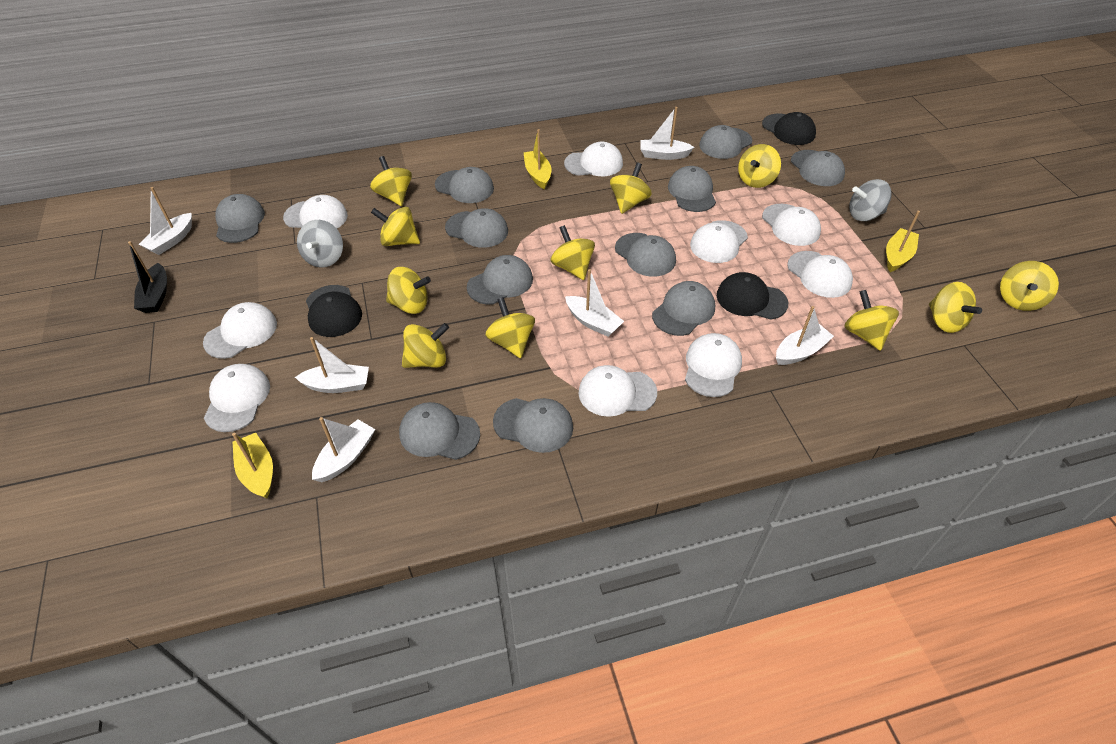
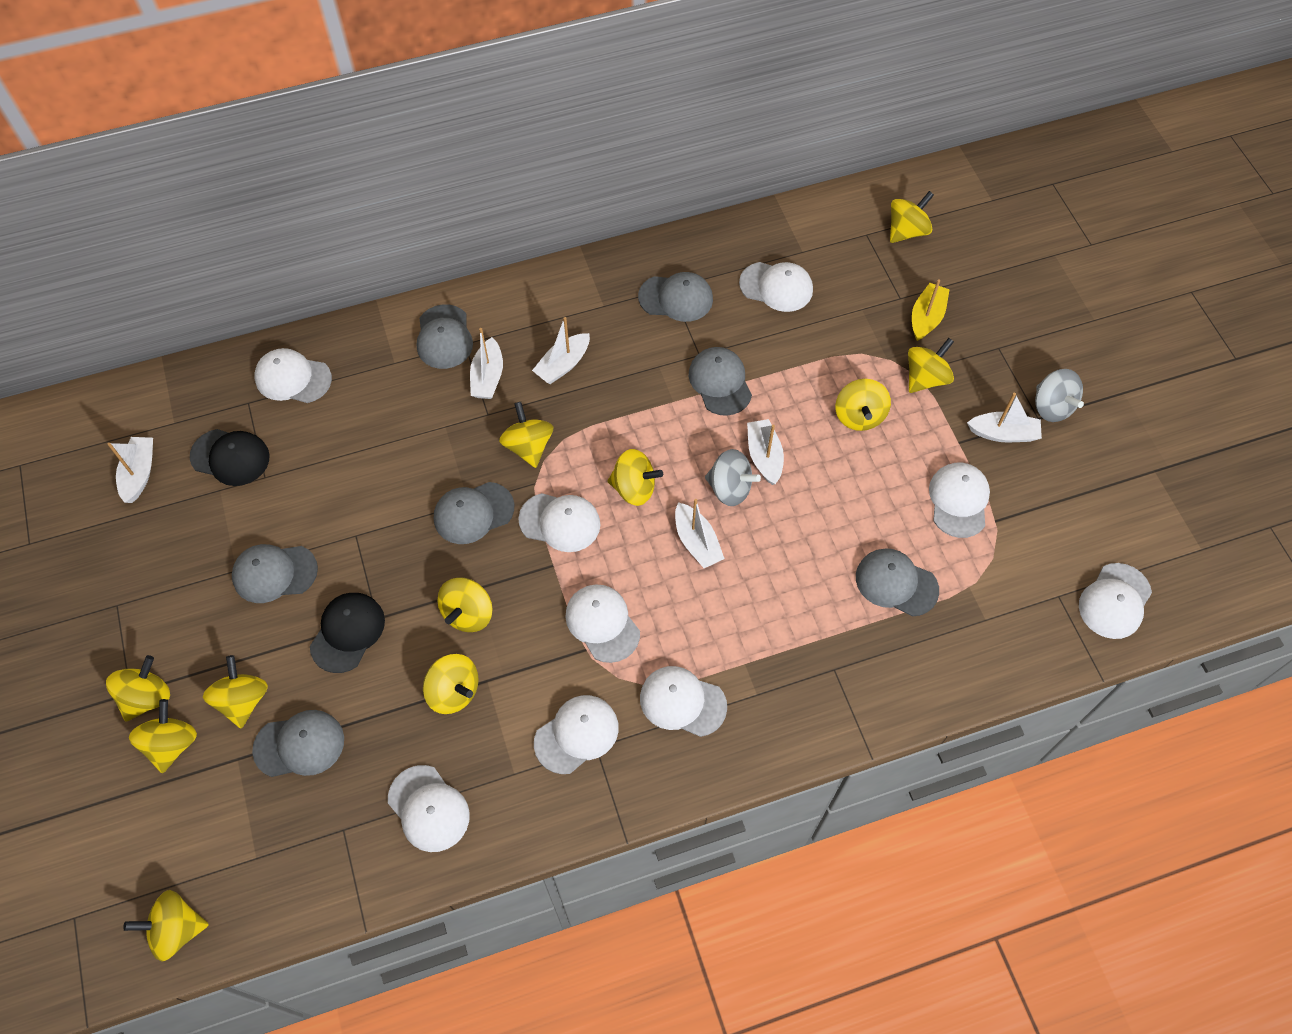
black boat: 1 -> 0
black cap: 3 -> 2
grey cap: 11 -> 7
yellow boat: 3 -> 1

